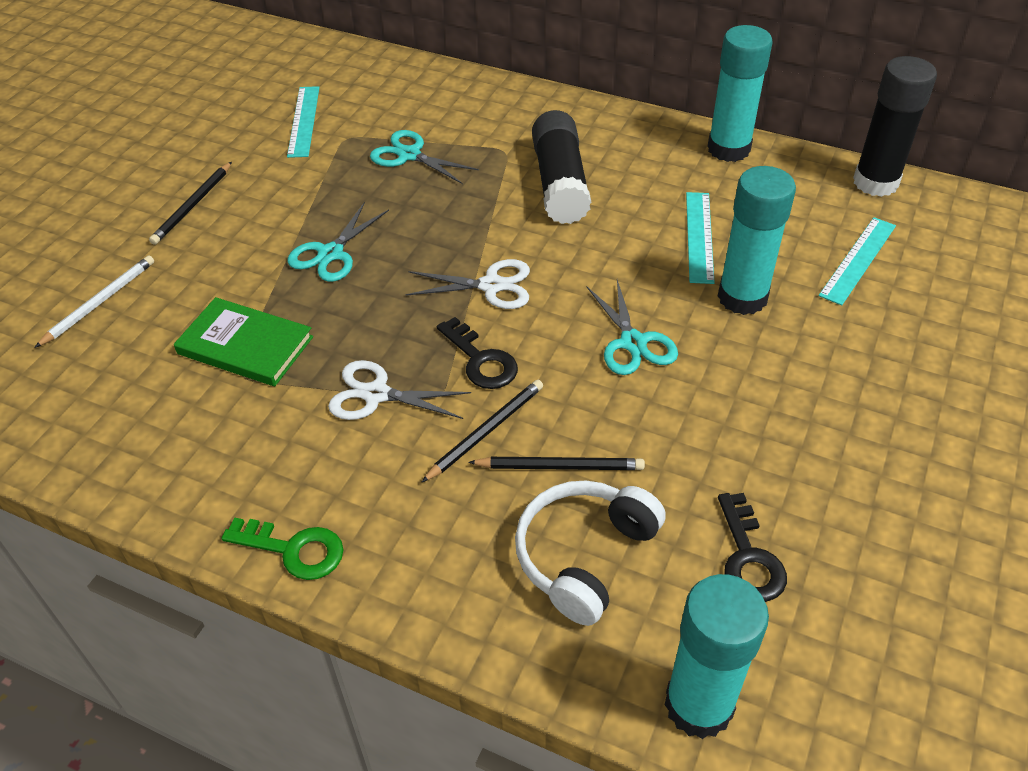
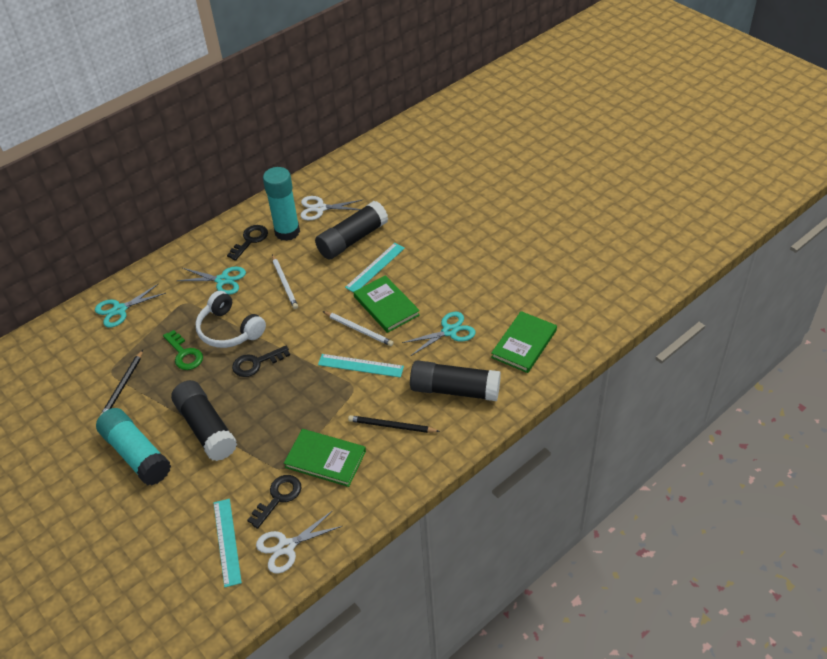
black glue stick: 2 -> 3
black key: 2 -> 3
black pencil: 3 -> 2
green book: 1 -> 3
turquoise glue stick: 3 -> 2
white pencil: 1 -> 2

